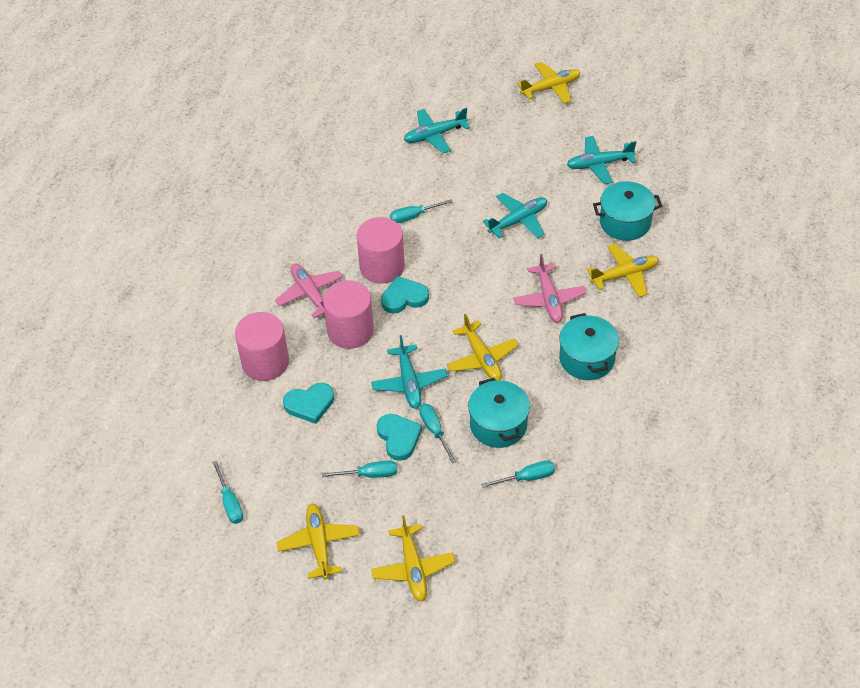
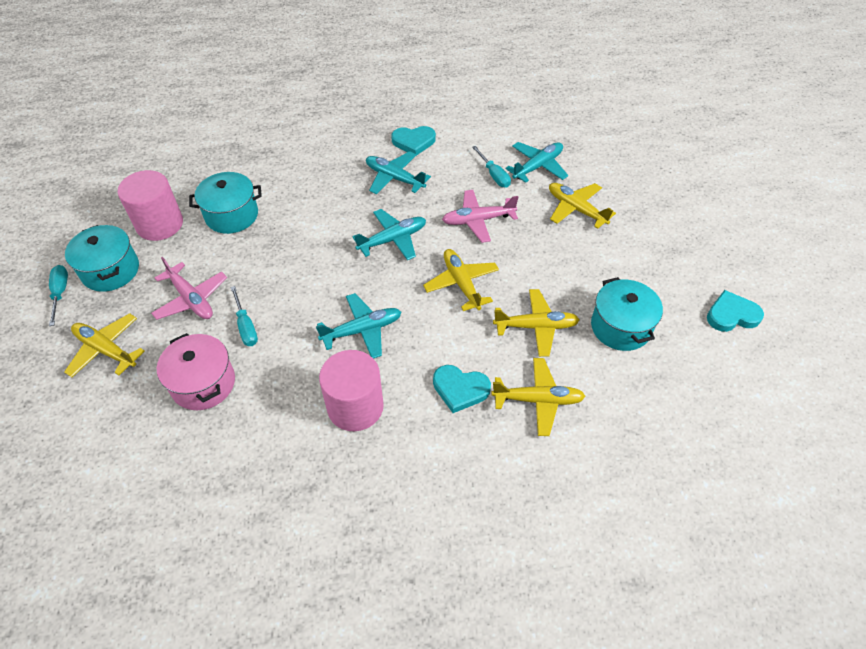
pink cylinder: 3 -> 2
pink pot: 0 -> 1
turquoise screwdriver: 5 -> 3

